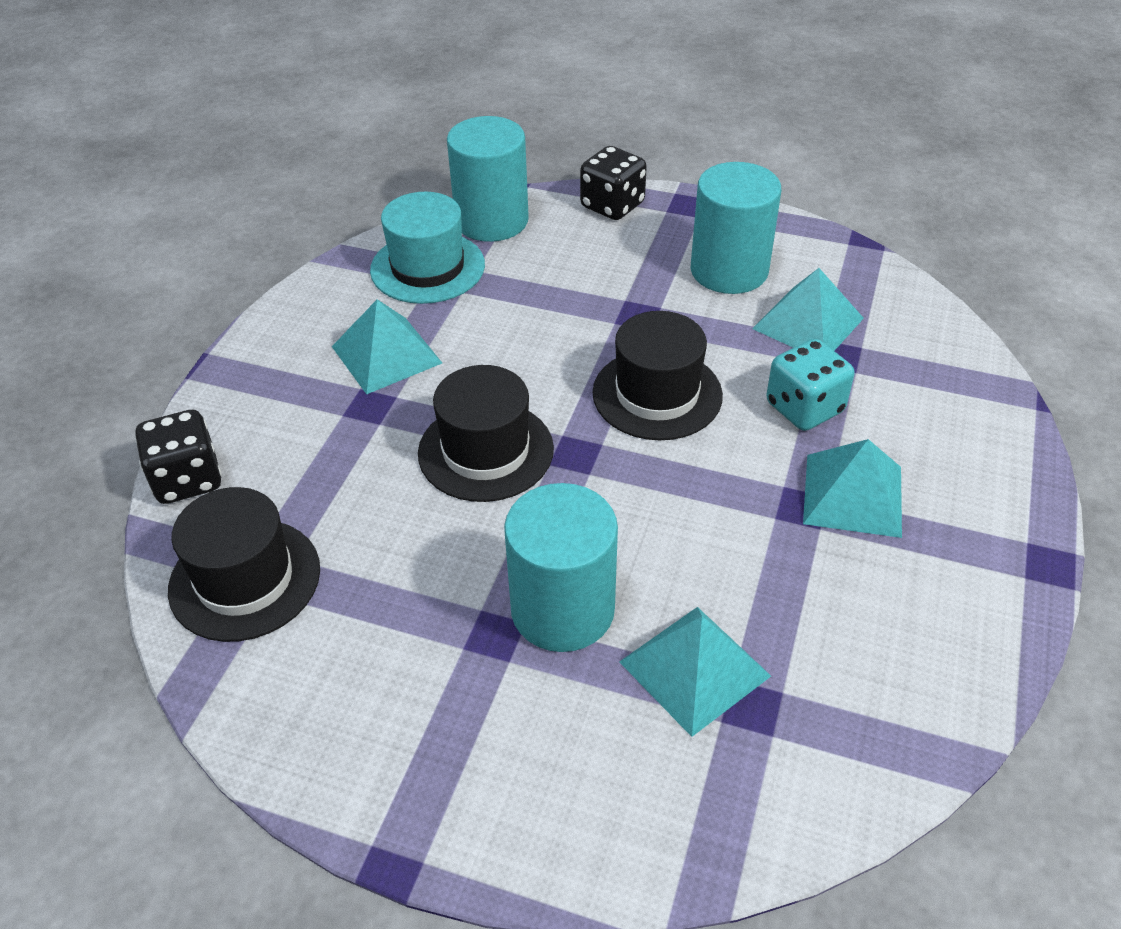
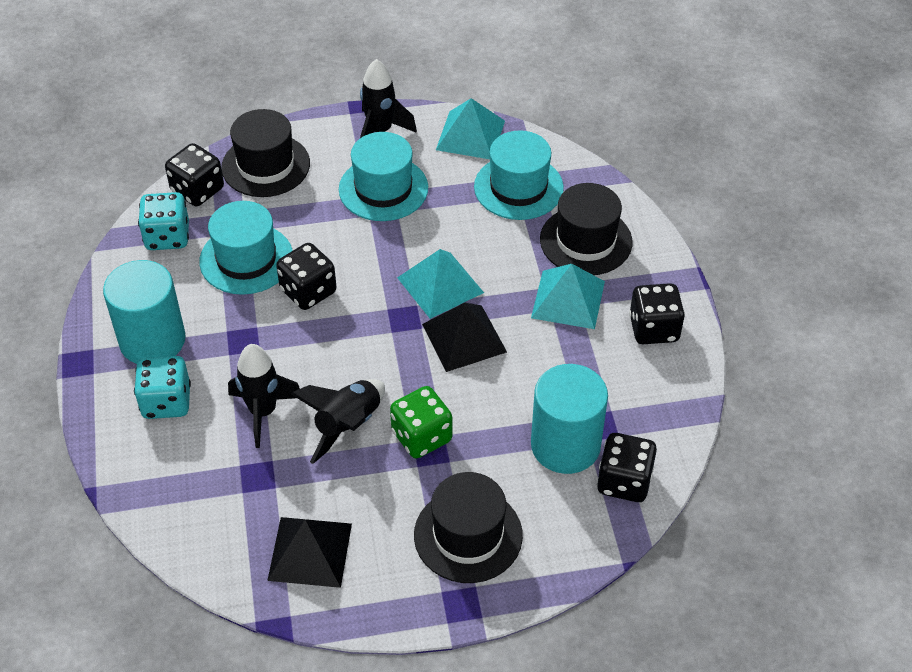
black dice: 2 -> 4
black pyramid: 0 -> 2
black rocket: 0 -> 3
green dice: 0 -> 1
turquoise cylinder: 3 -> 2
turquoise dice: 1 -> 2
turquoise hat: 1 -> 3
turquoise pyramid: 4 -> 3

